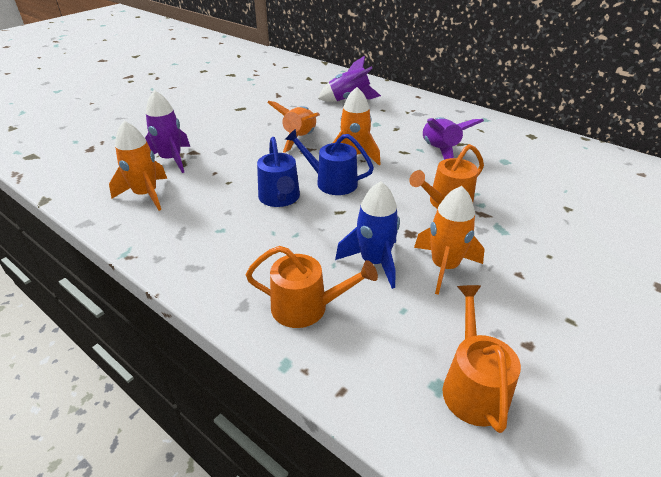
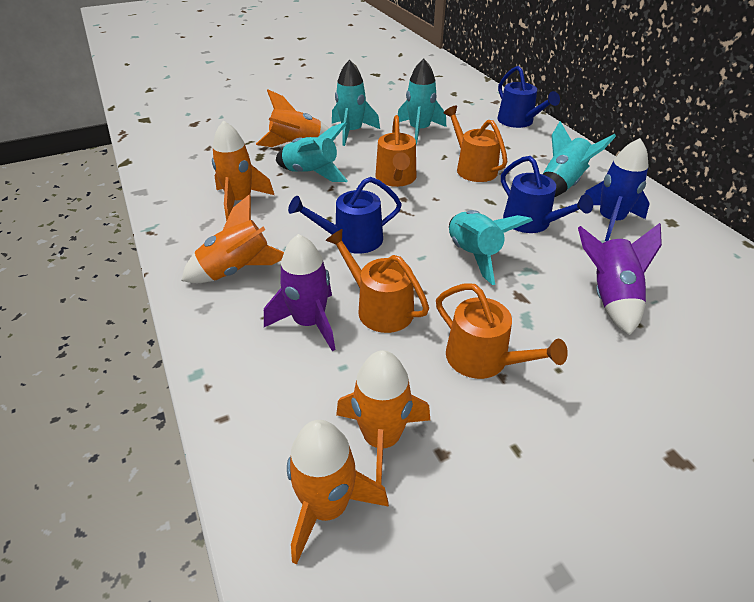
blue watering can: 2 -> 3
orange rocket: 4 -> 5
orange watering can: 3 -> 4
purple rocket: 3 -> 2
turquoise rocket: 0 -> 5

